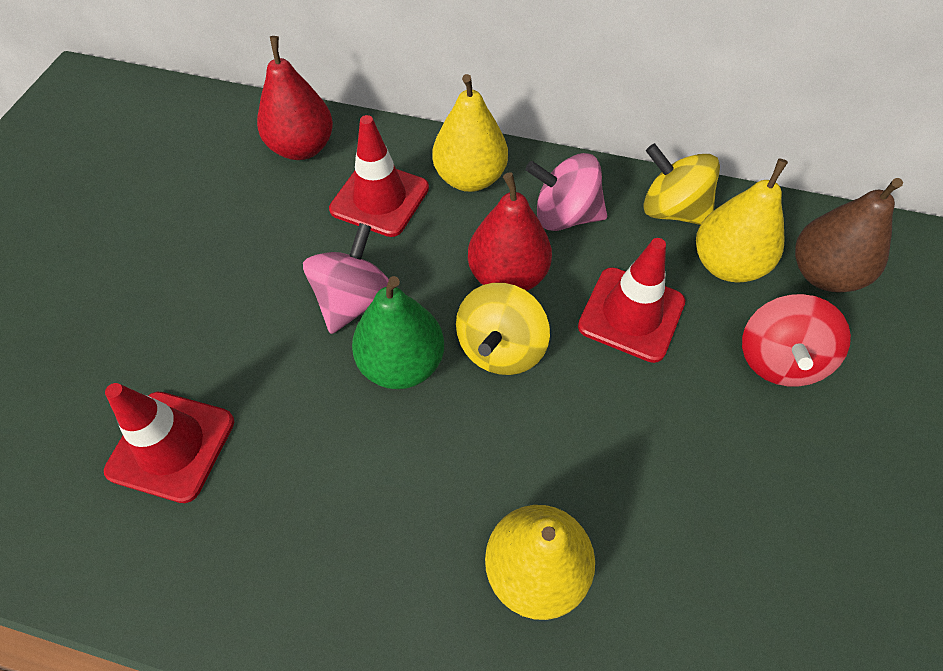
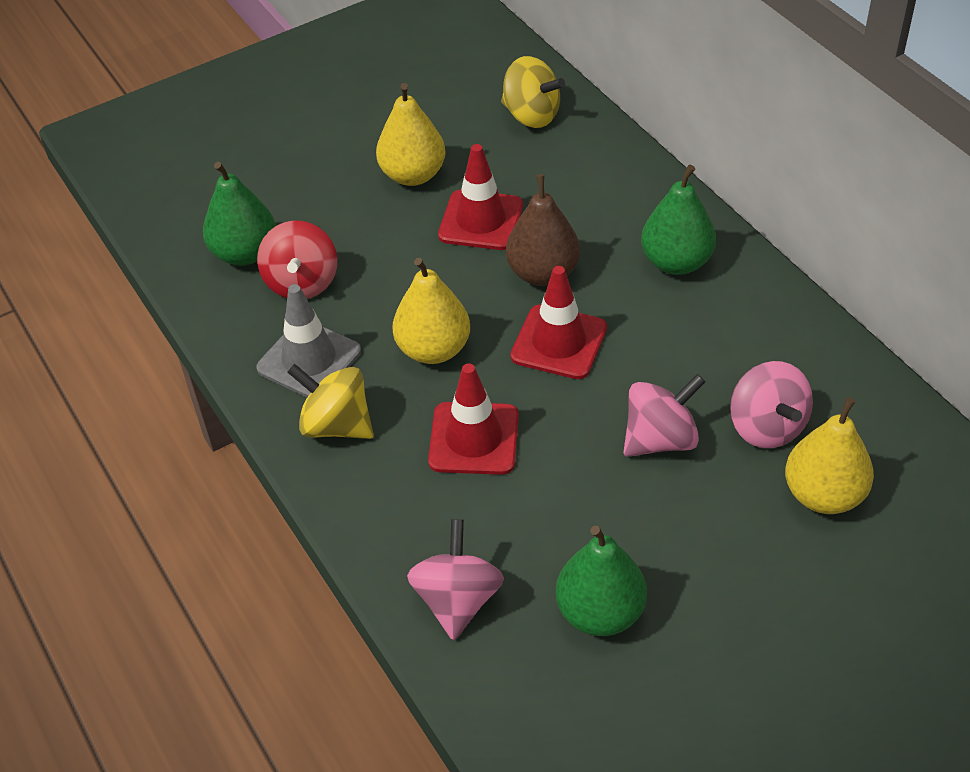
green pear: 1 -> 3
grey traffic cone: 0 -> 1
pink spinning top: 2 -> 3
red pear: 2 -> 0

